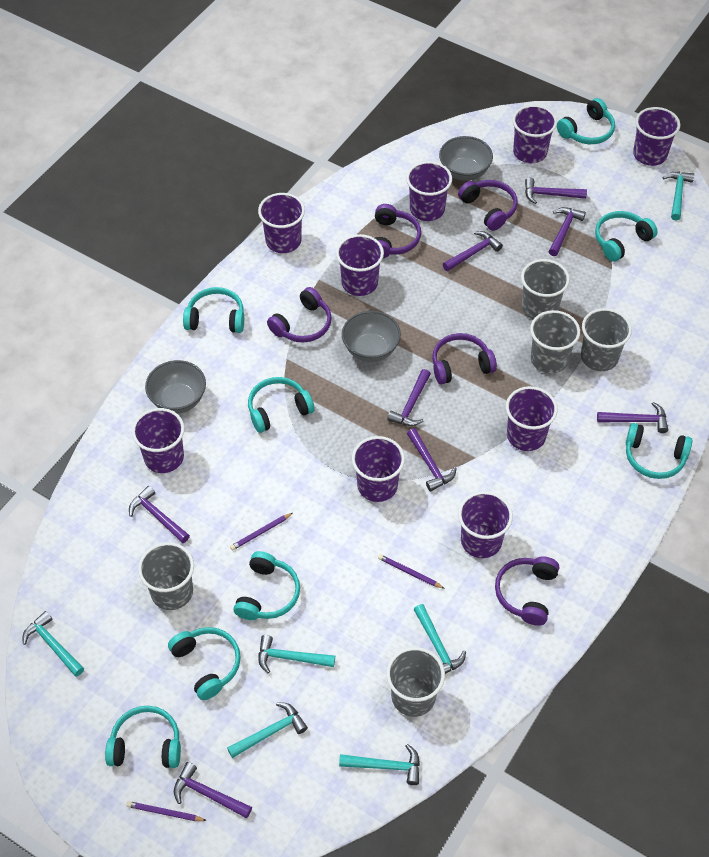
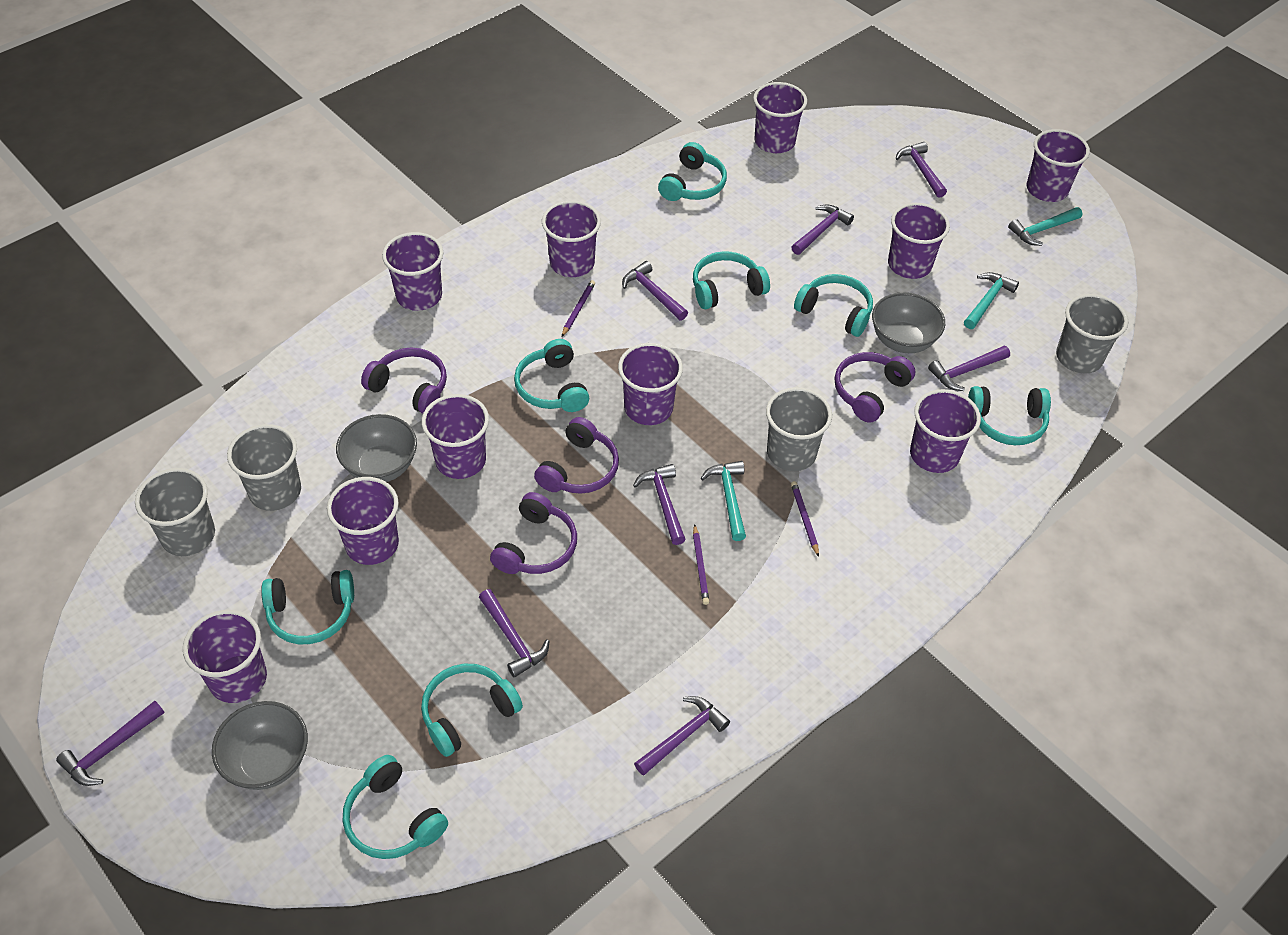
grey cup: 5 -> 4
purple cup: 9 -> 10
purple headphones: 5 -> 4
turquoise hammer: 6 -> 3

